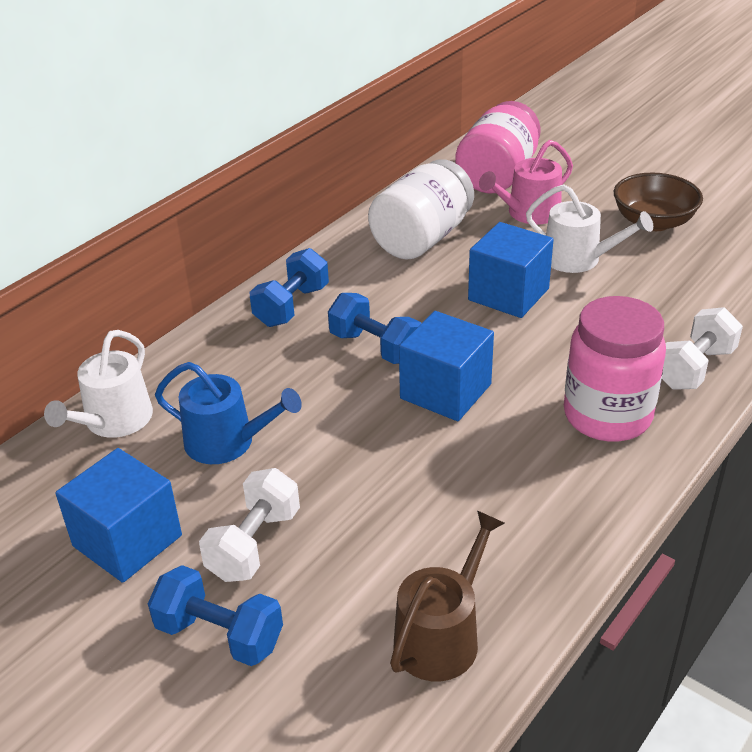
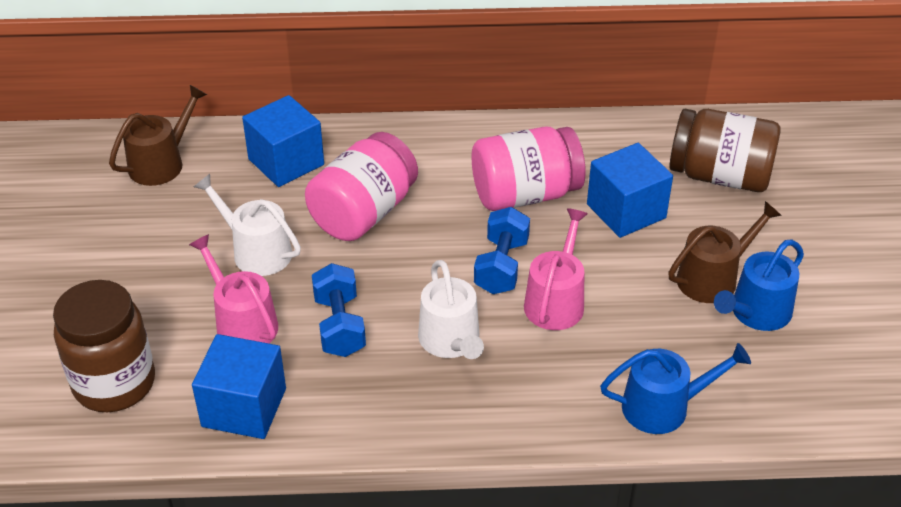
blue dumbbell: 3 -> 2
blue watering can: 1 -> 2
brown bowl: 1 -> 0
brown jar: 0 -> 2
brown watering can: 1 -> 2
pink watering can: 1 -> 2
white dumbbell: 2 -> 0
white jar: 1 -> 0

